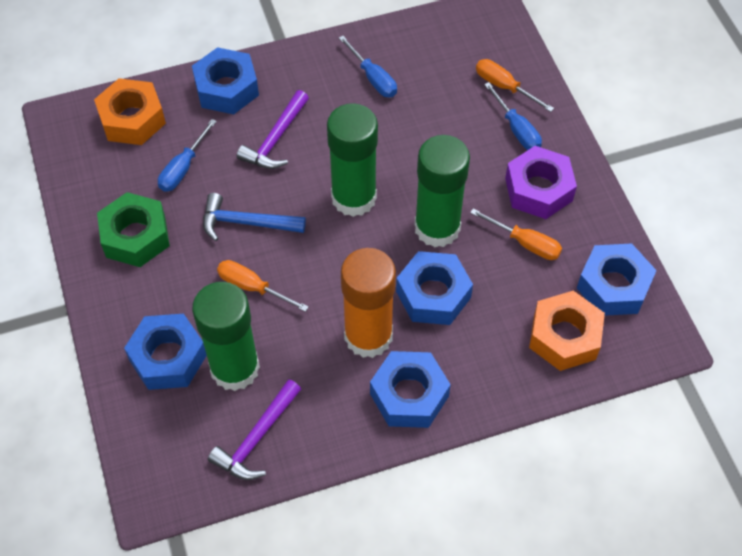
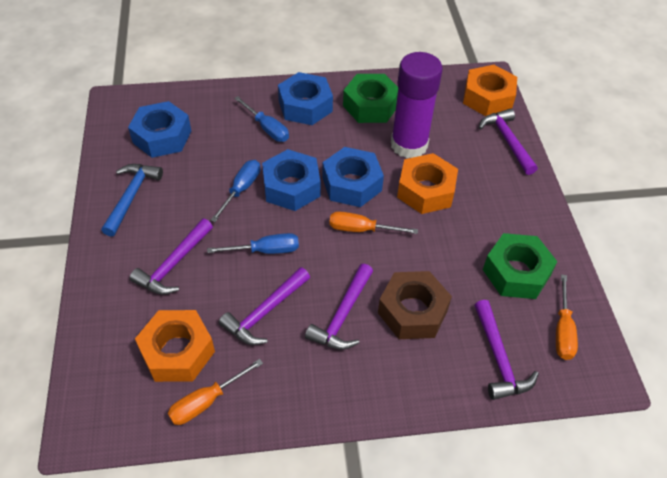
blue nut: 5 -> 4
brown nut: 0 -> 1
green glue stick: 3 -> 0
green nut: 1 -> 2
orange glue stick: 1 -> 0
orange nut: 2 -> 3
purple glue stick: 0 -> 1
purple hammer: 2 -> 5
purple nut: 1 -> 0

